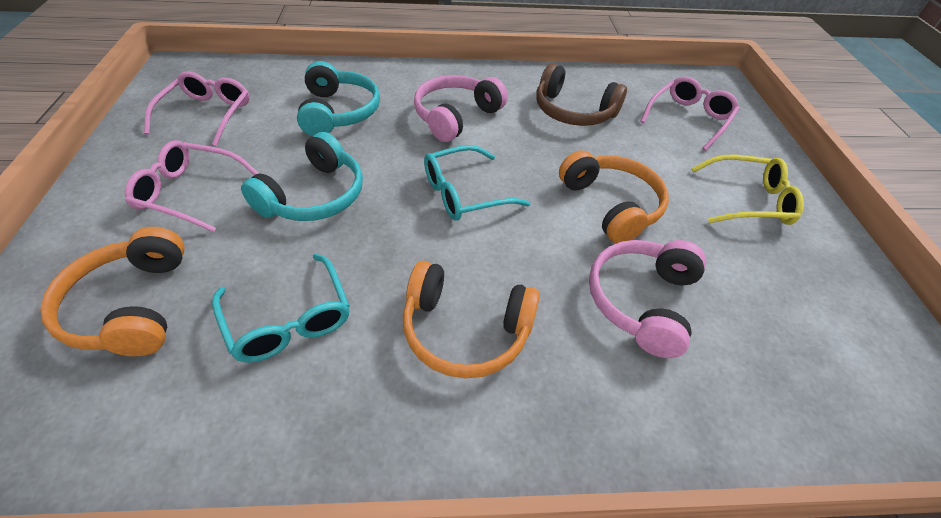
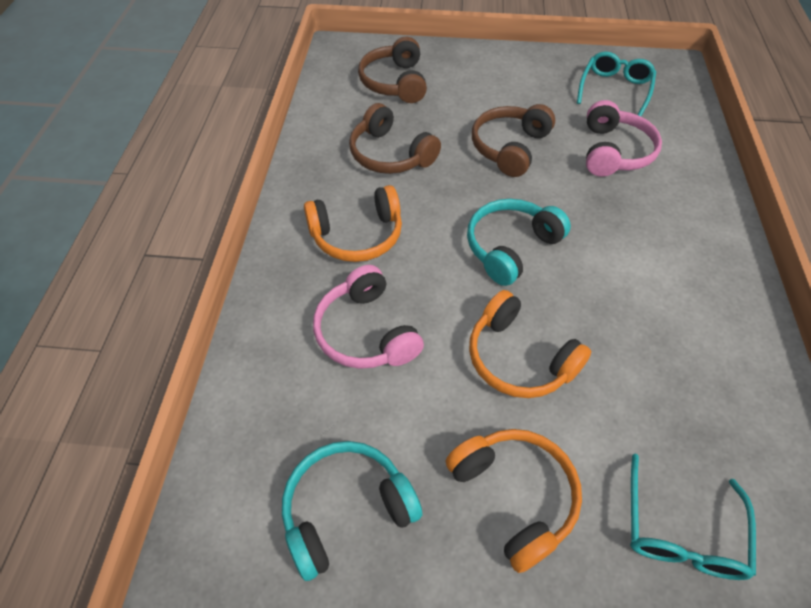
brown headphones: 1 -> 3
pink glasses: 3 -> 0
yellow glasses: 1 -> 0

